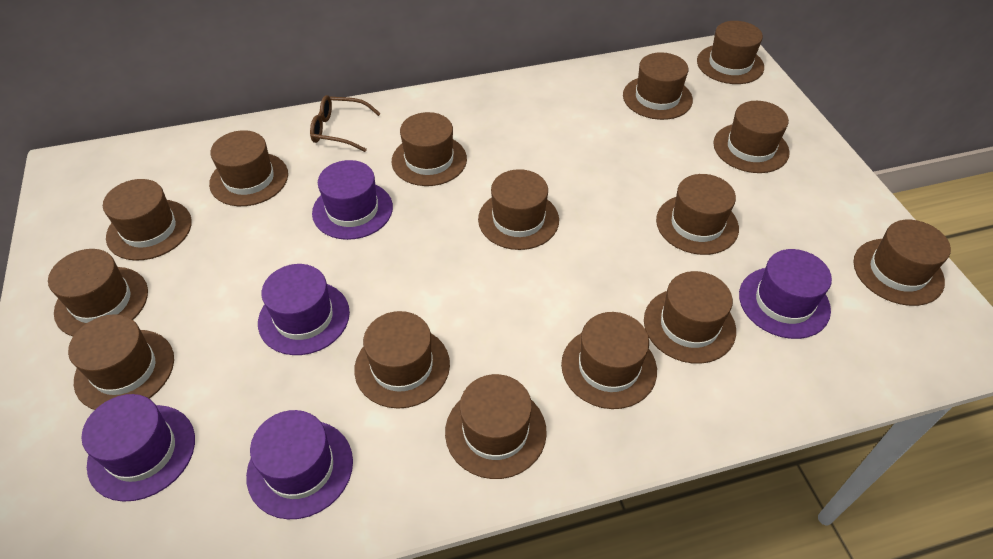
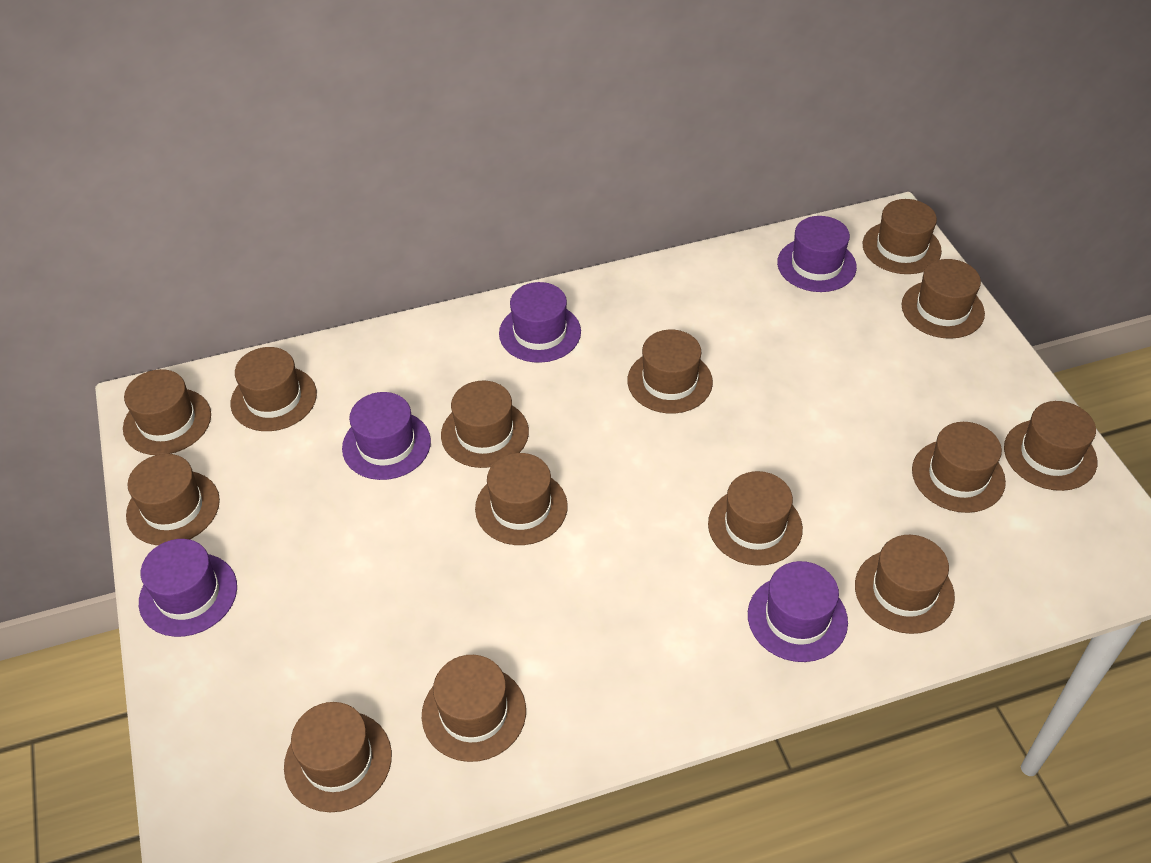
brown glasses: 1 -> 0
brown hat: 15 -> 14

